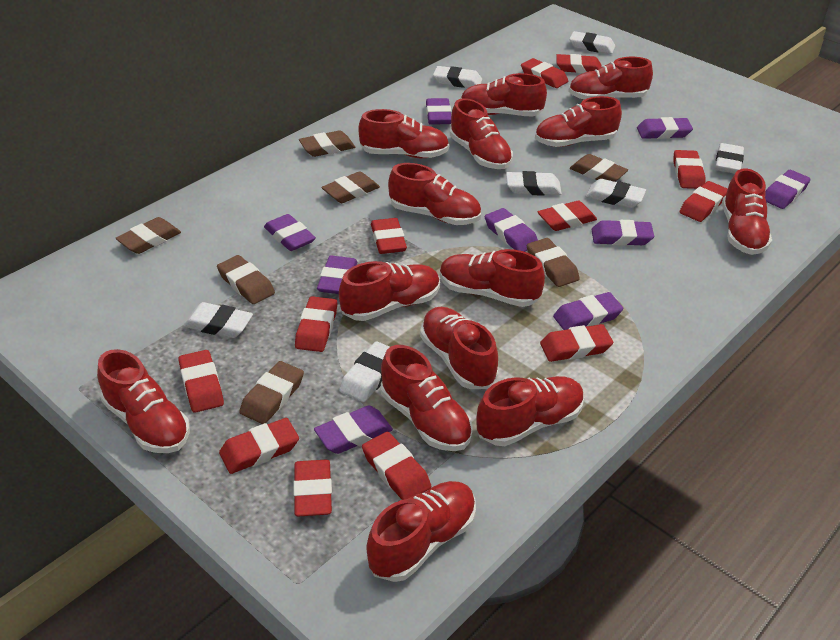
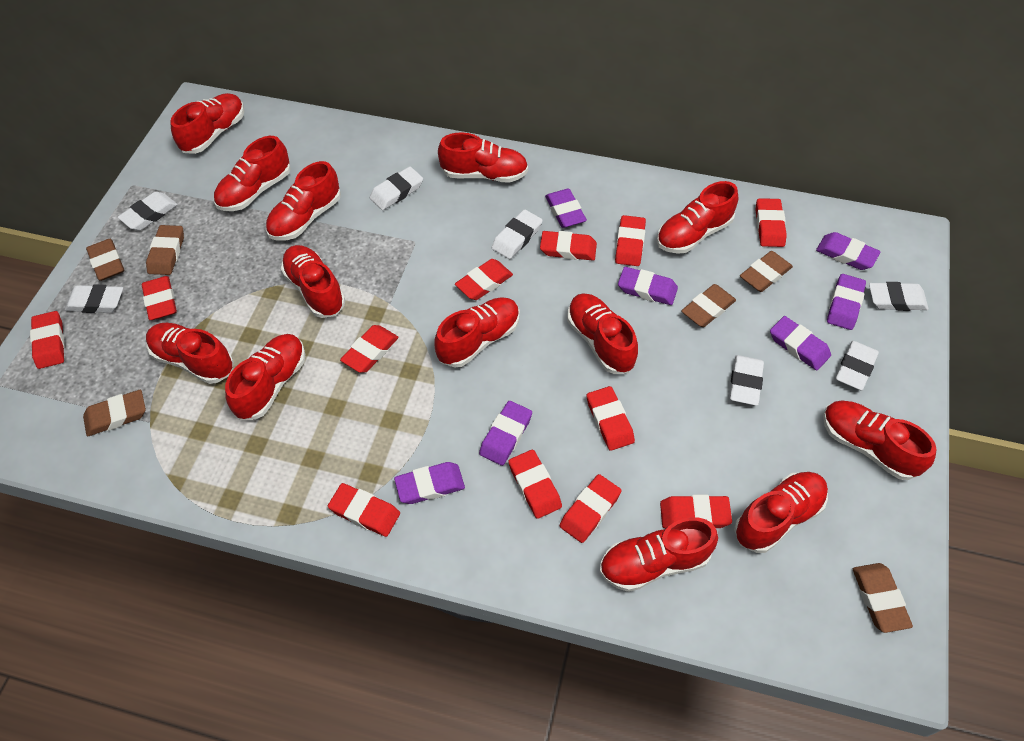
brown eraser: 7 -> 6
purple eraser: 9 -> 7
red shoe: 14 -> 13

